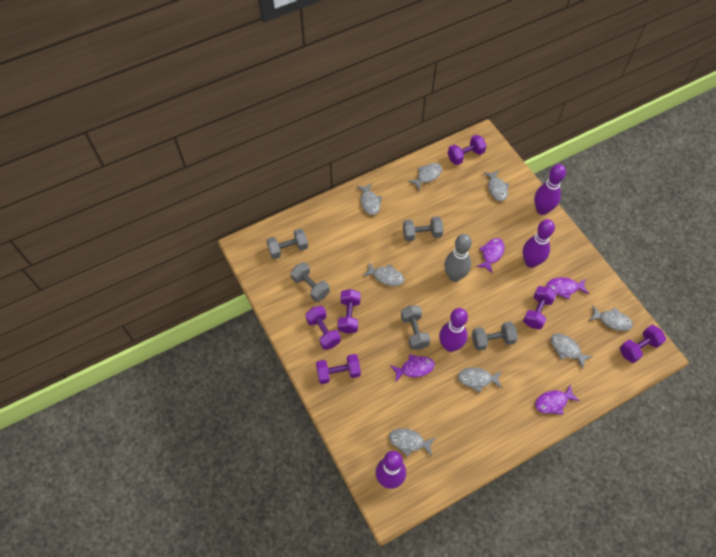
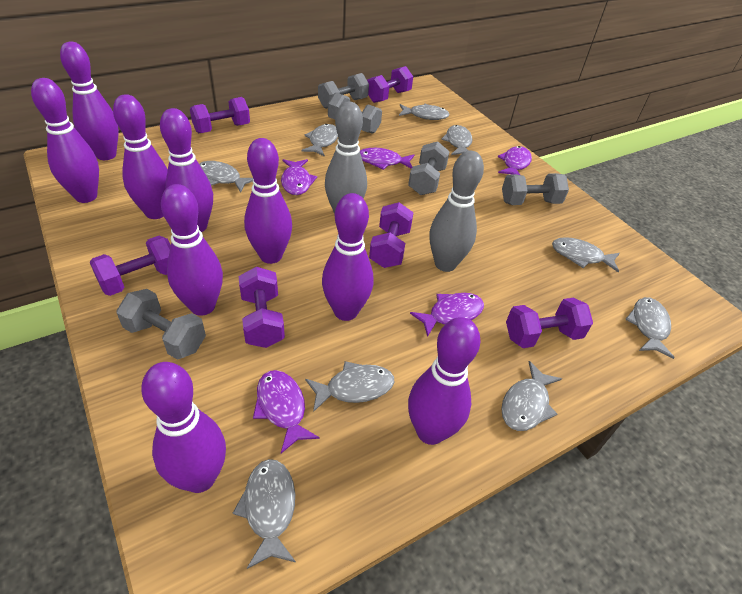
grey bowling pin: 1 -> 2
grey fish: 8 -> 9
purple bowling pin: 4 -> 9
purple fish: 4 -> 5

